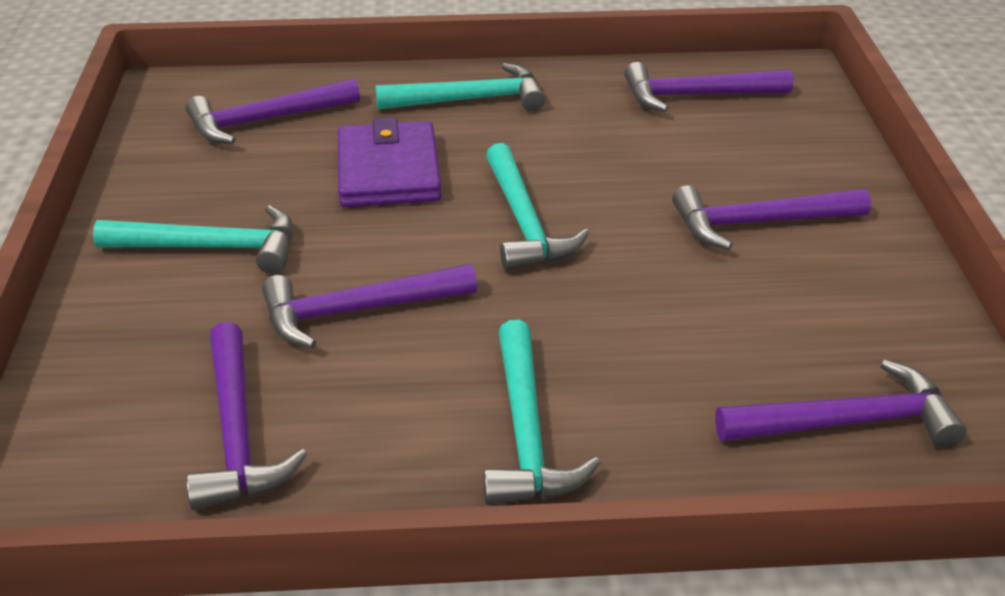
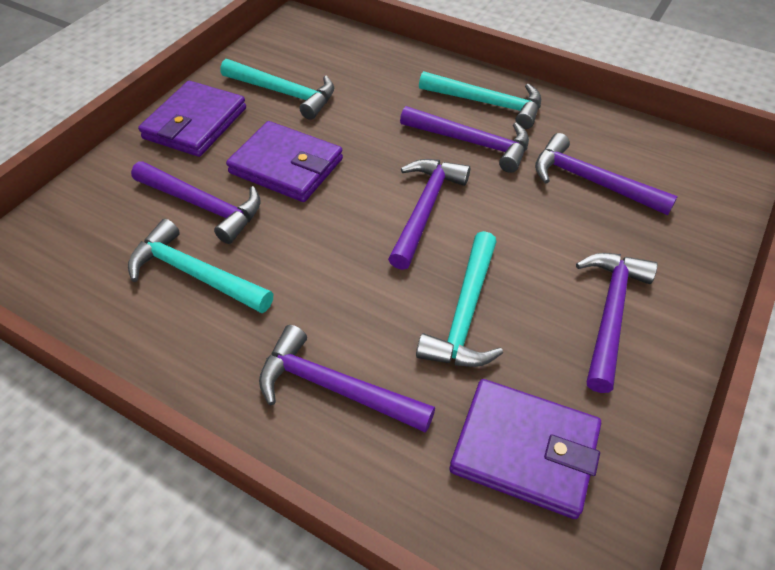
purple wallet: 1 -> 3

